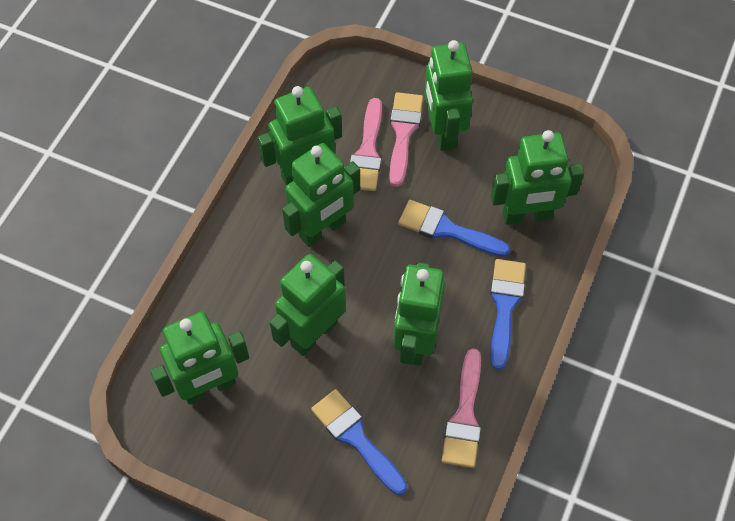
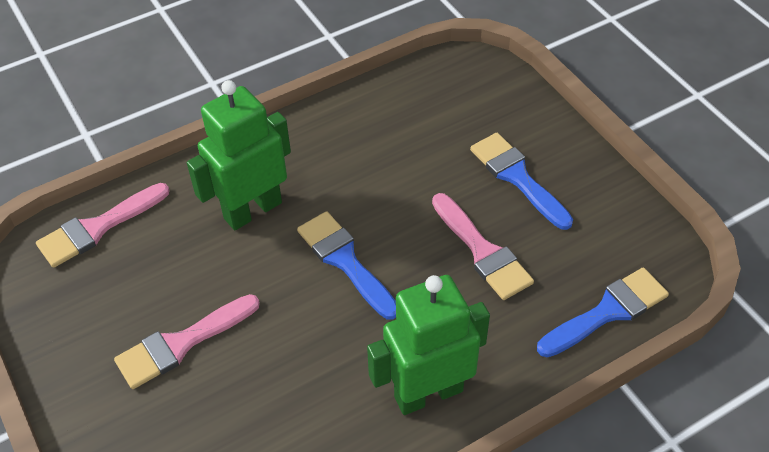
green robot: 7 -> 2

